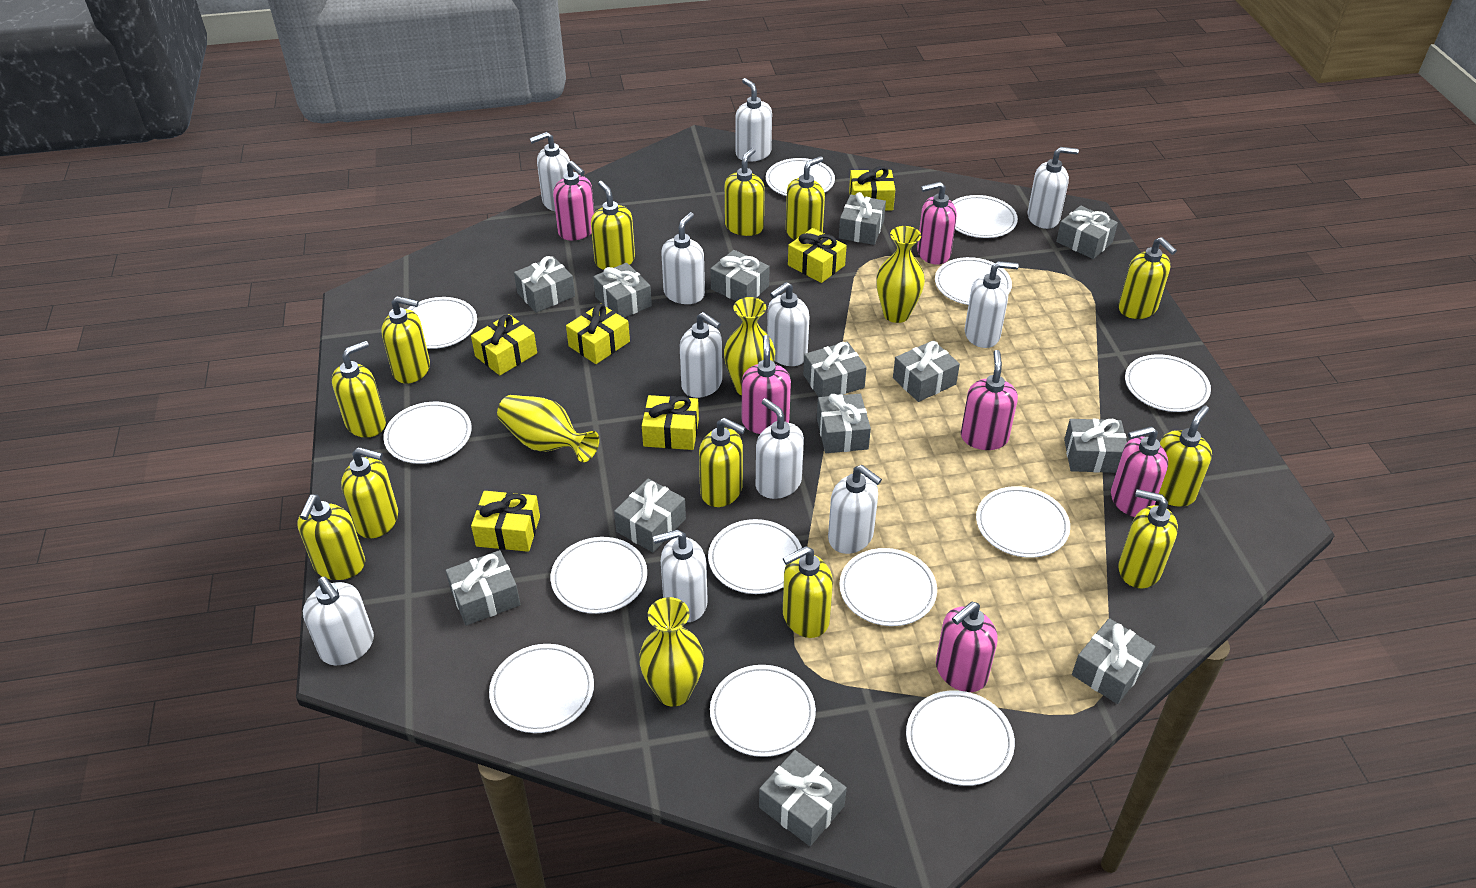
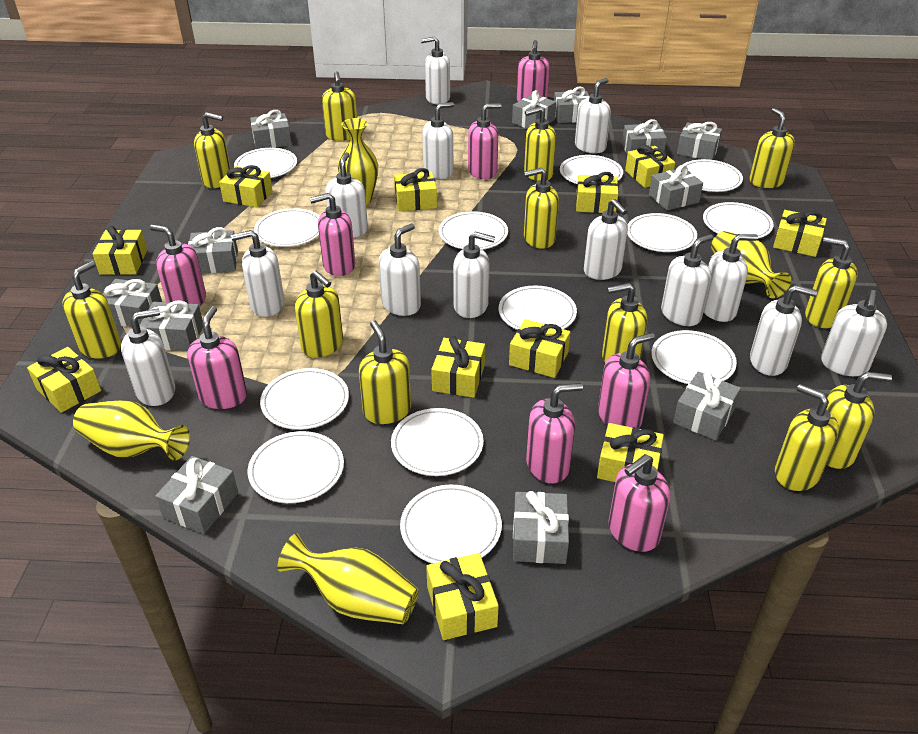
grey gift: 13 -> 12
pink soap dispenser: 6 -> 8
white soap dispenser: 11 -> 13
yellow gift: 6 -> 11

